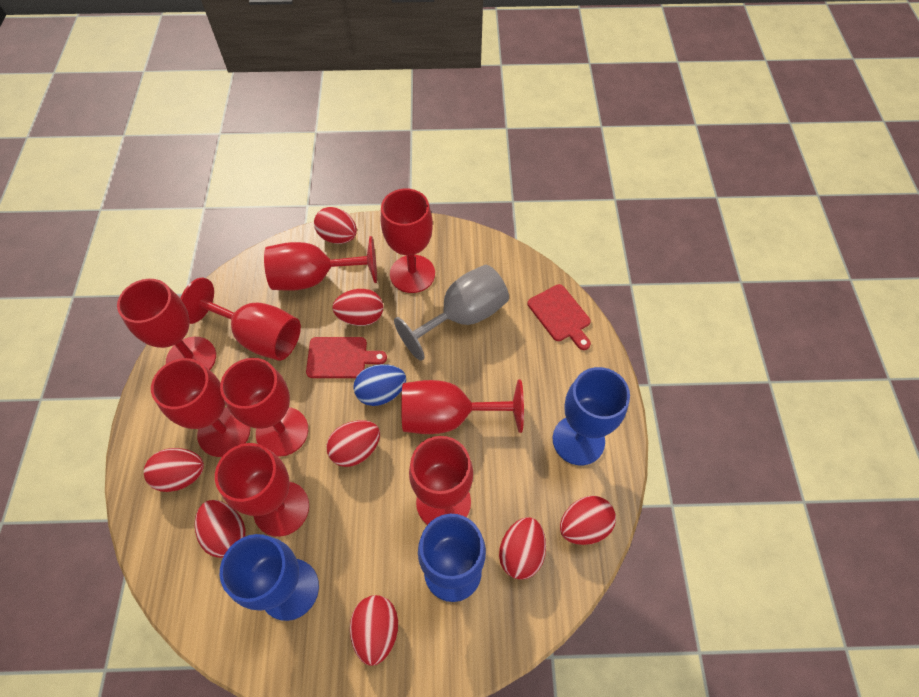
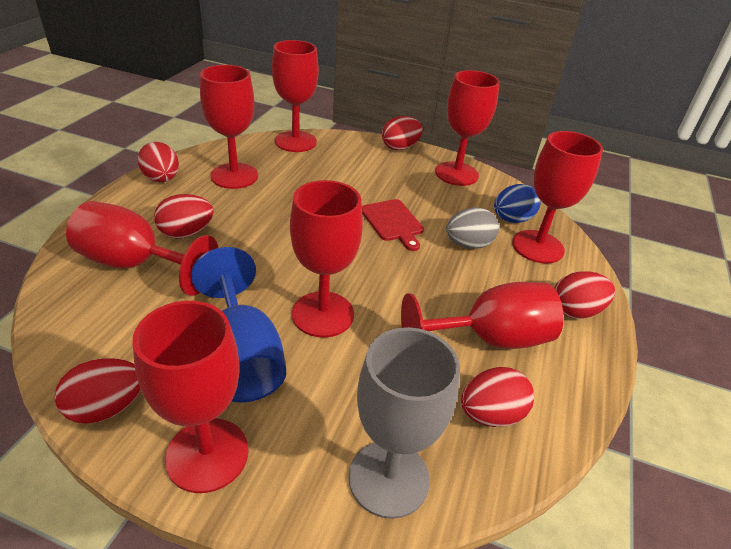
blue goblet: 3 -> 1
grey egg: 0 -> 1
red cutting board: 2 -> 1
red egg: 8 -> 6
red goblet: 9 -> 8

